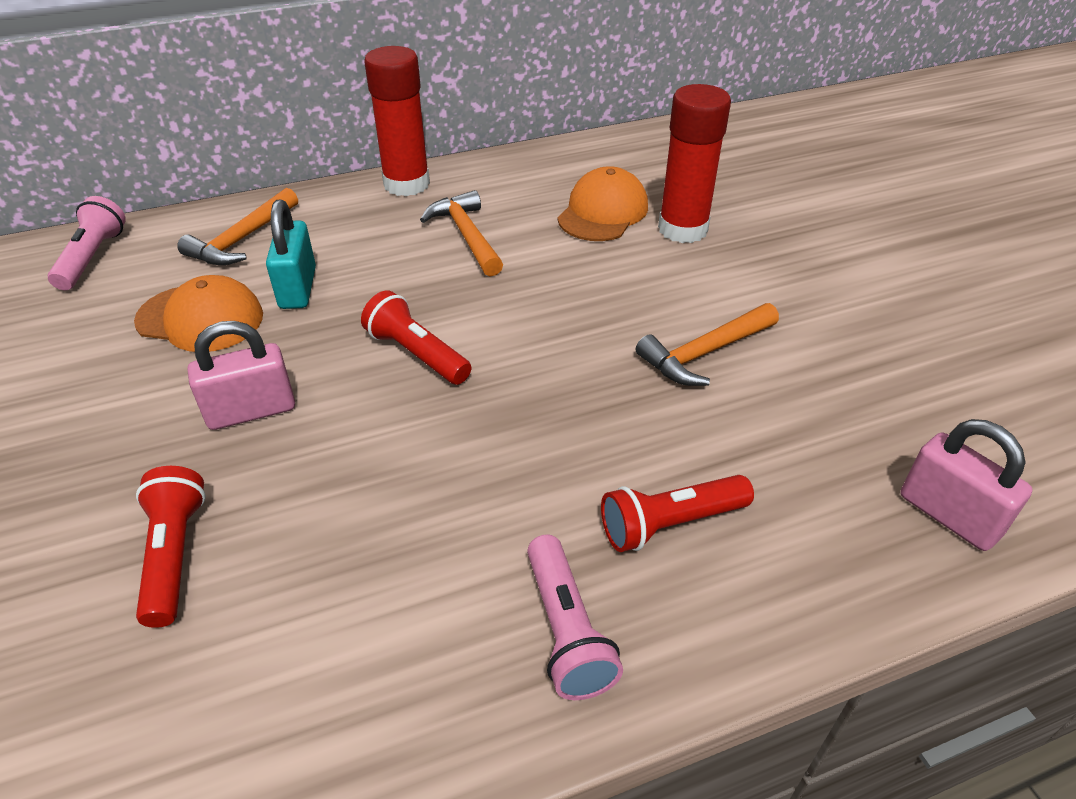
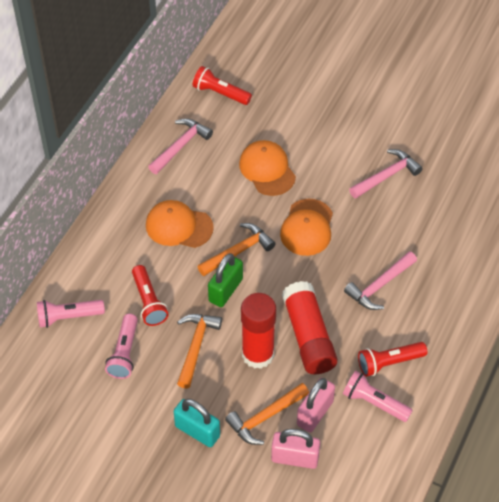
green padlock: 0 -> 1
orange cap: 2 -> 3
pink flashlight: 2 -> 3
pink hammer: 0 -> 3

